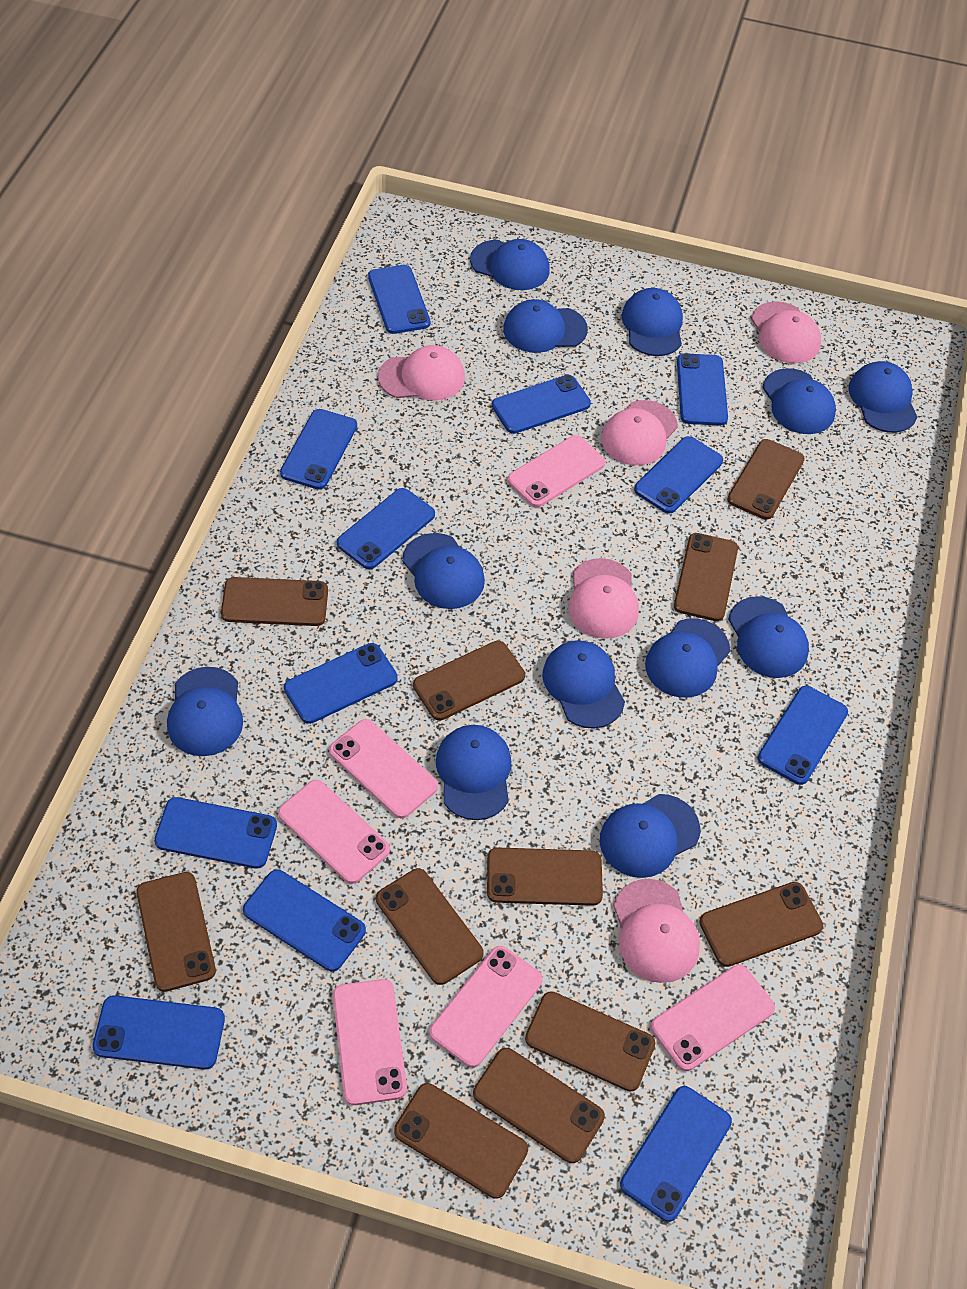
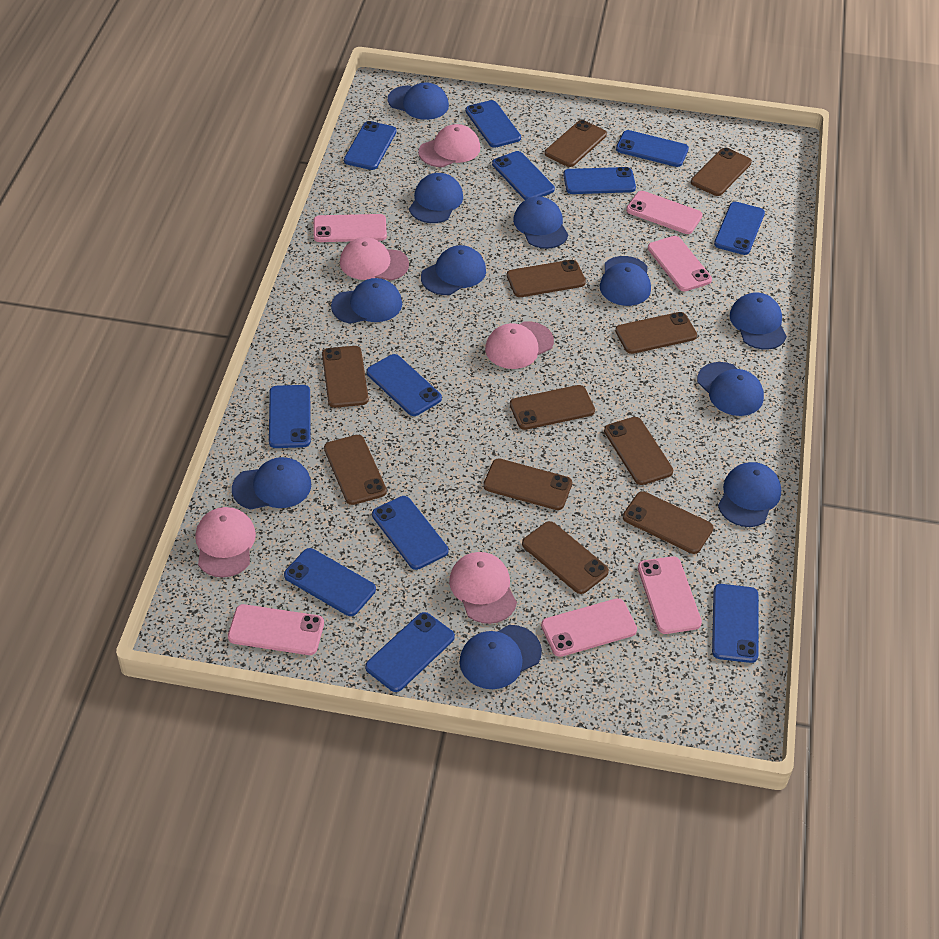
blue cap: 12 -> 11

